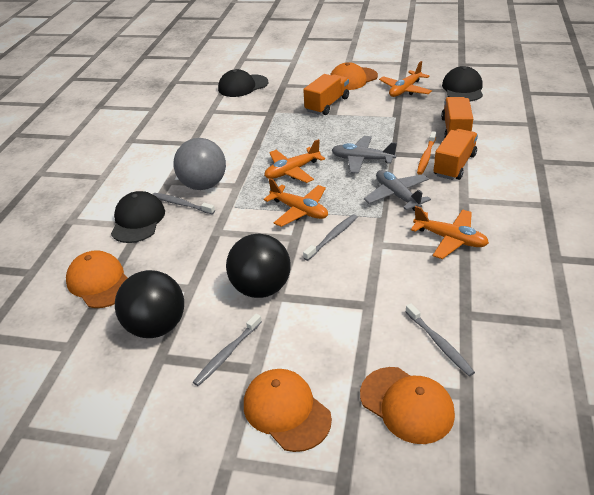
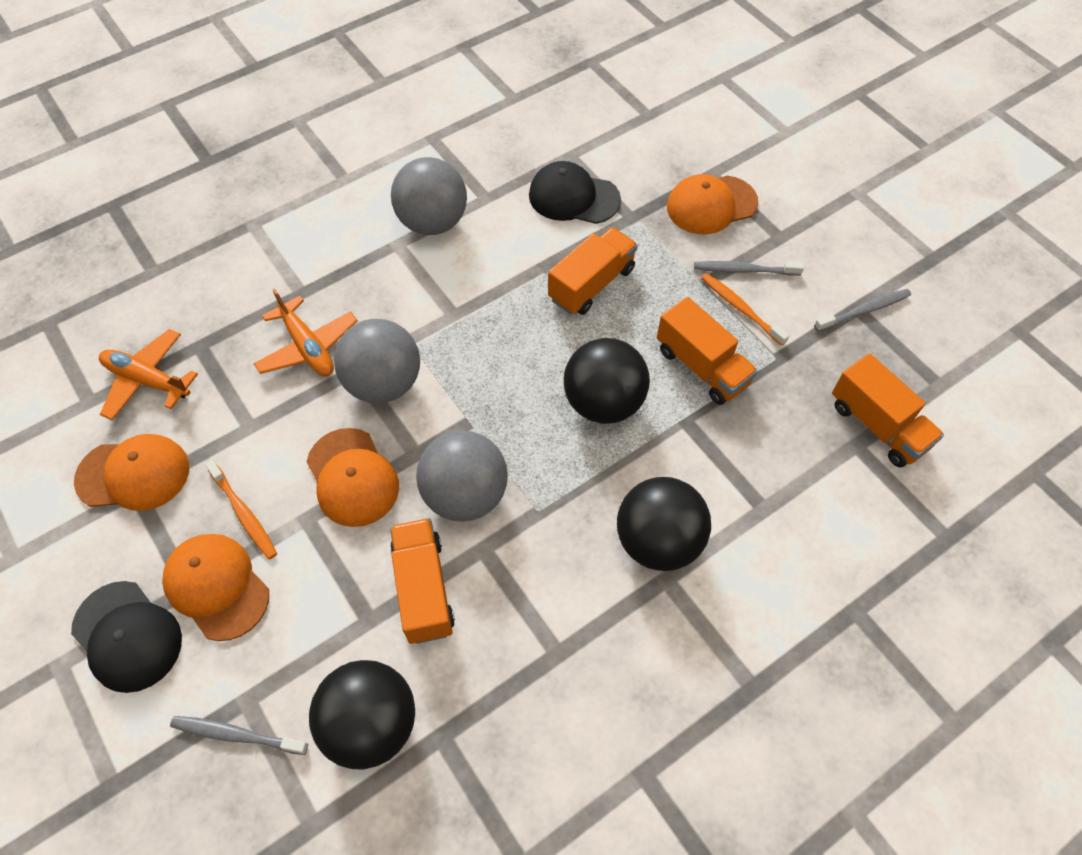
black ball: 2 -> 3
black cap: 3 -> 2
grey ball: 1 -> 3
grey plane: 2 -> 0
grey toothbrush: 4 -> 3
orange plane: 4 -> 2
orange toothbrush: 1 -> 2
orange truck: 3 -> 4

